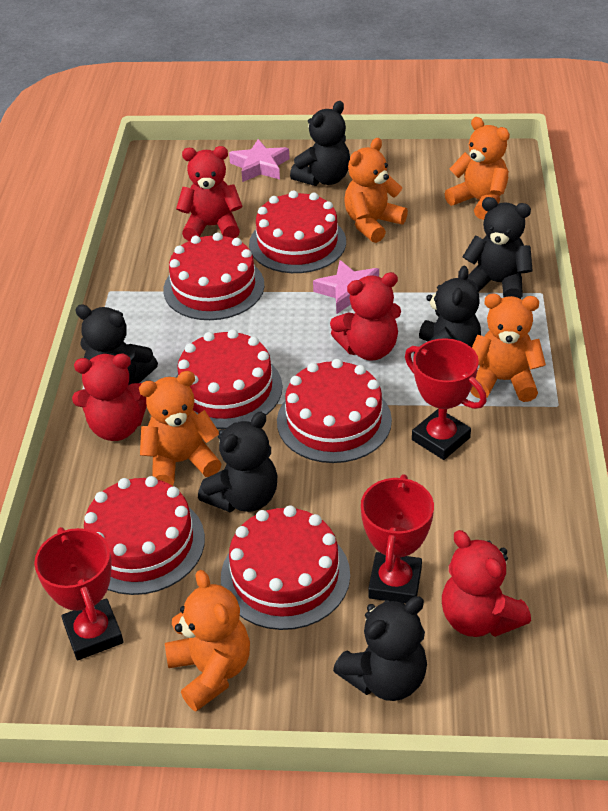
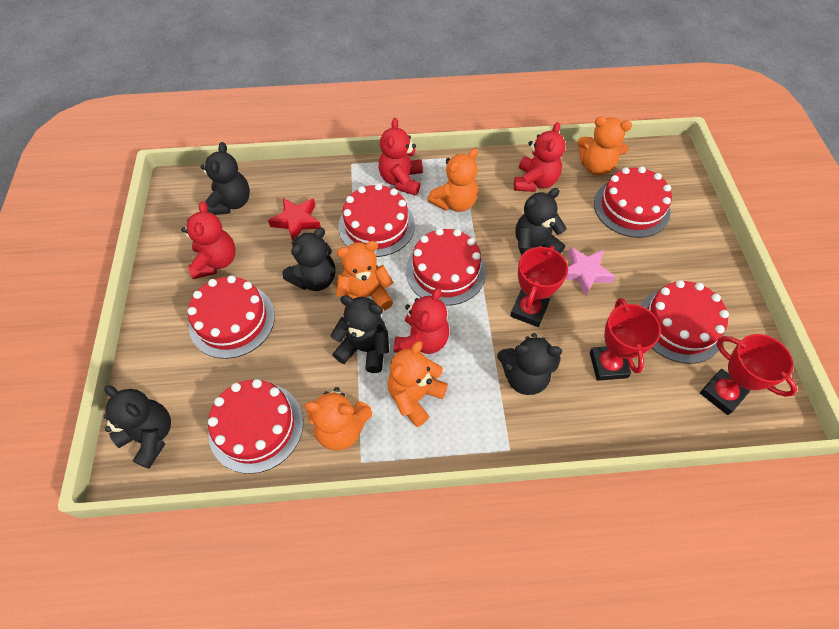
pink star: 2 -> 1
red star: 0 -> 1

